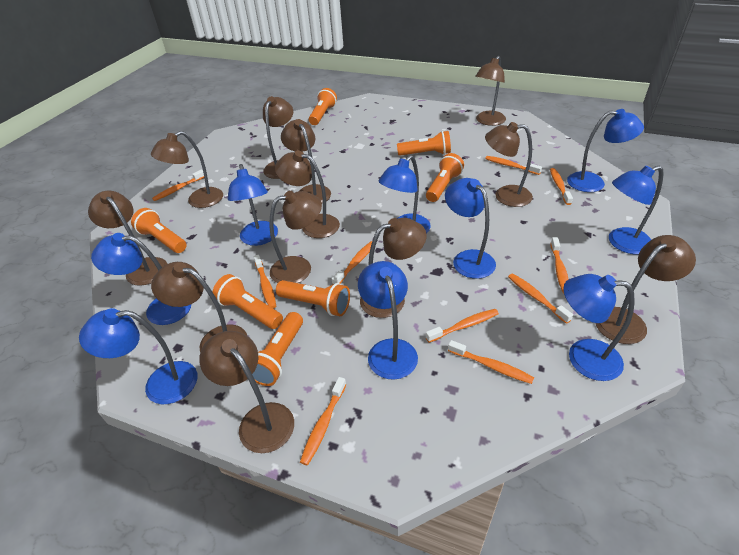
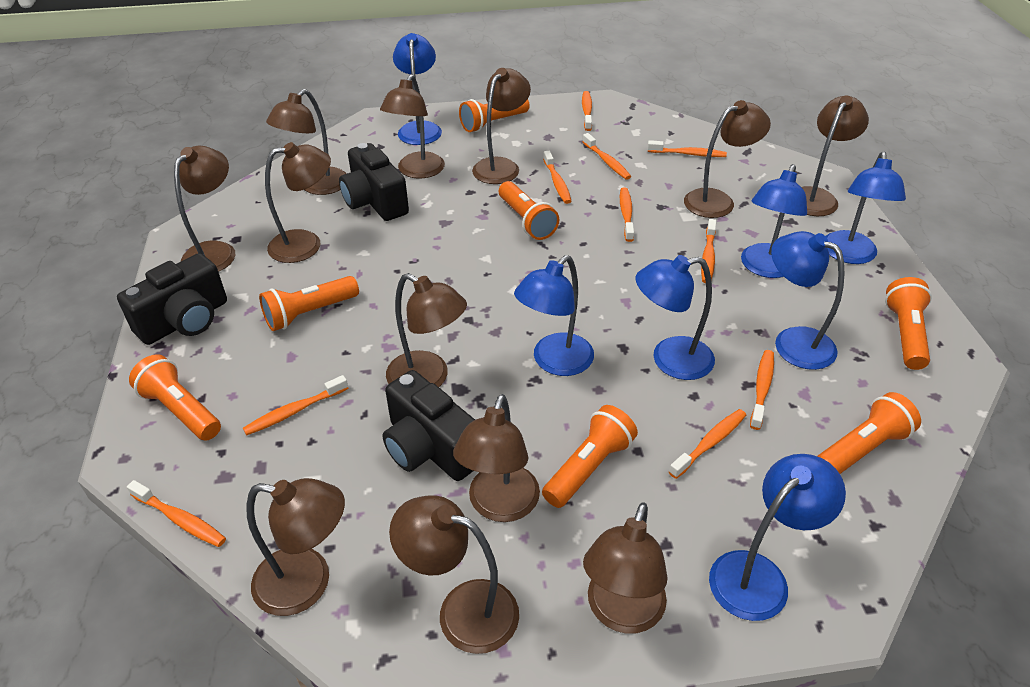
black camera: 0 -> 3
blue lamp: 9 -> 7

